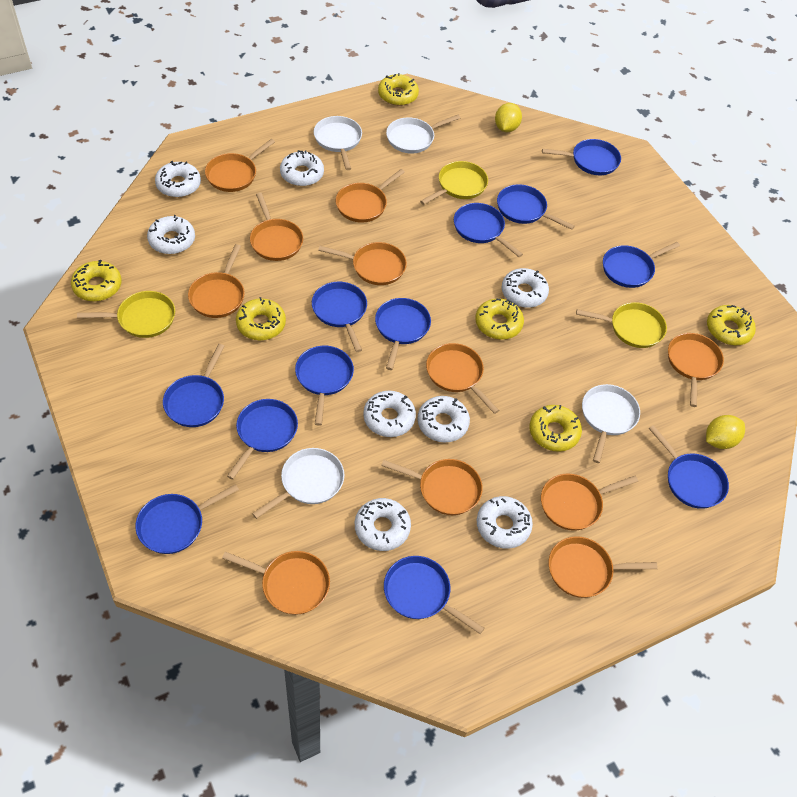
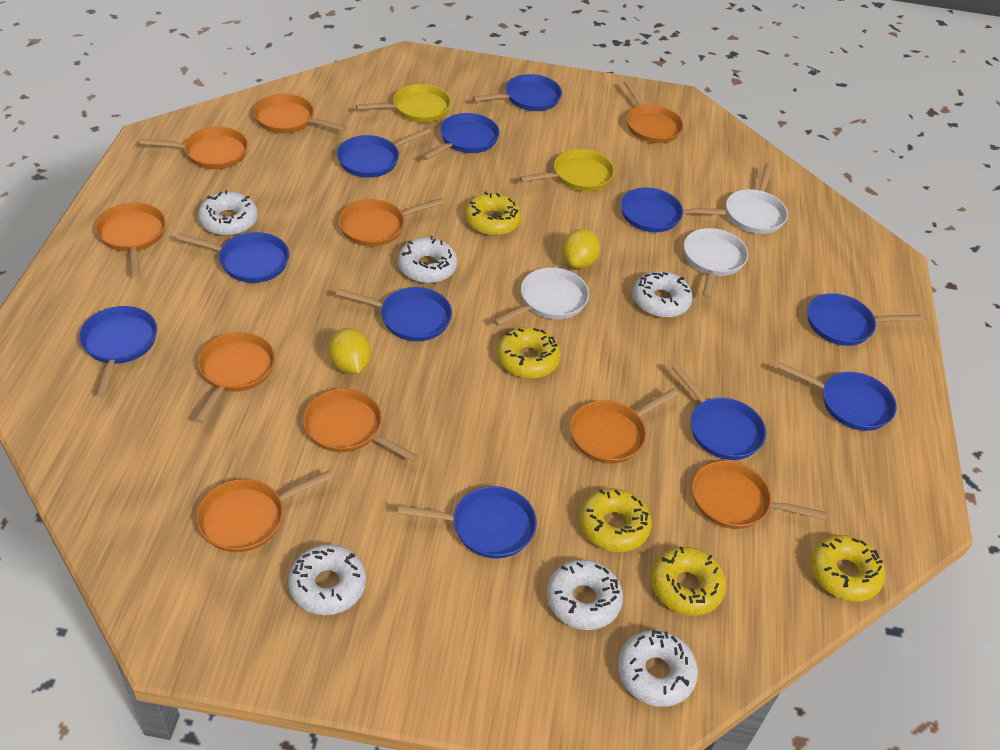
blue pan: 12 -> 11
orange pan: 11 -> 10
white donut: 8 -> 6
white pan: 4 -> 3
yellow donut: 6 -> 5
yellow pan: 3 -> 2

